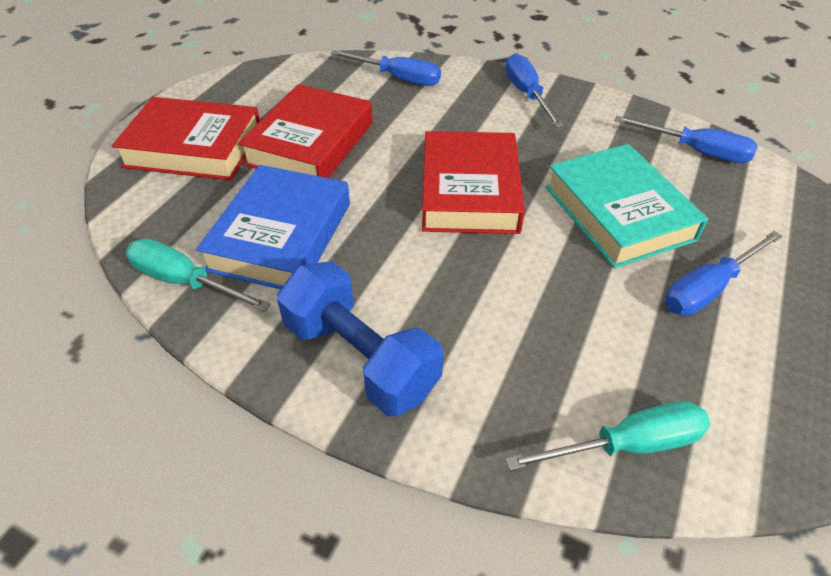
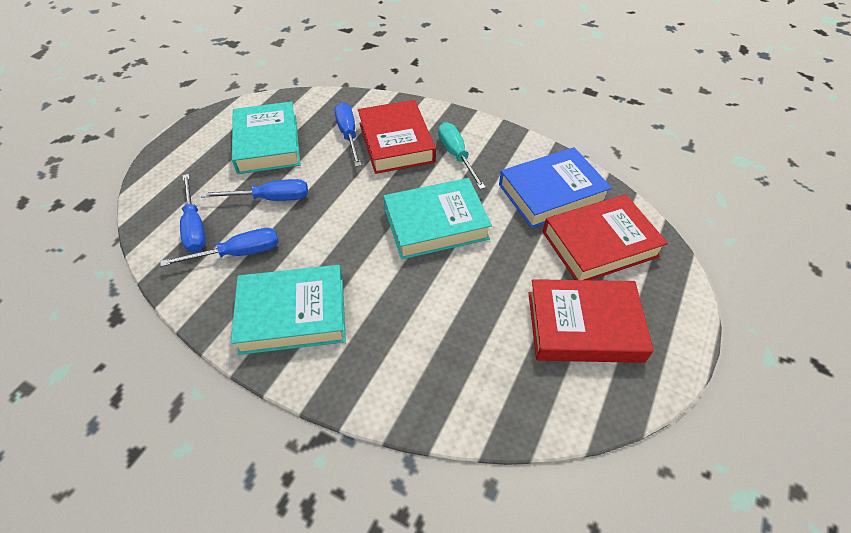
blue dumbbell: 1 -> 0
turquoise book: 1 -> 3
turquoise screwdriver: 2 -> 1

